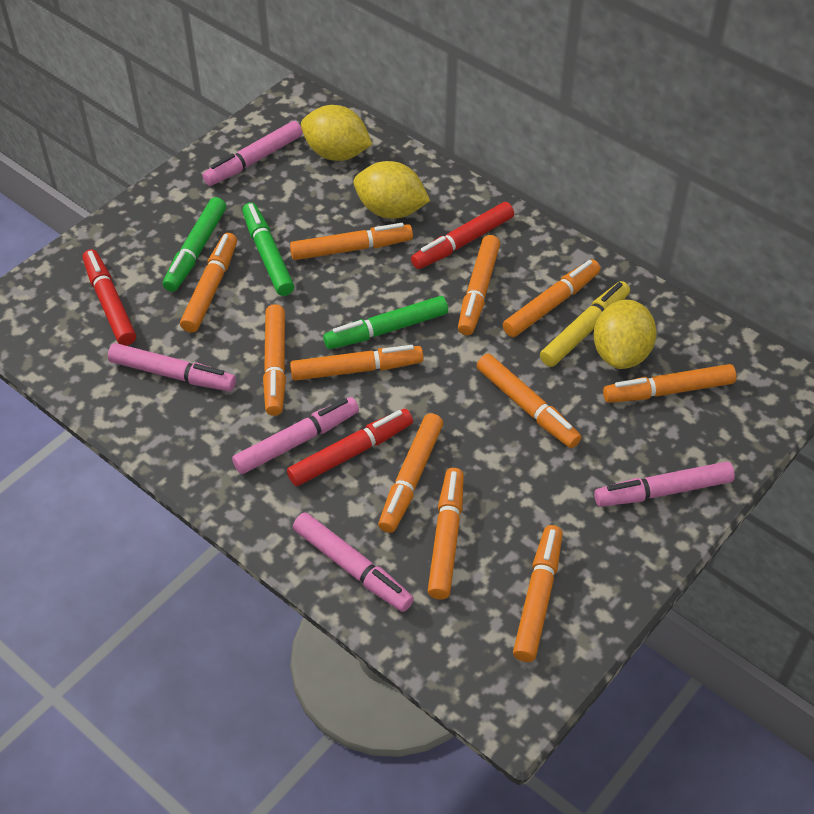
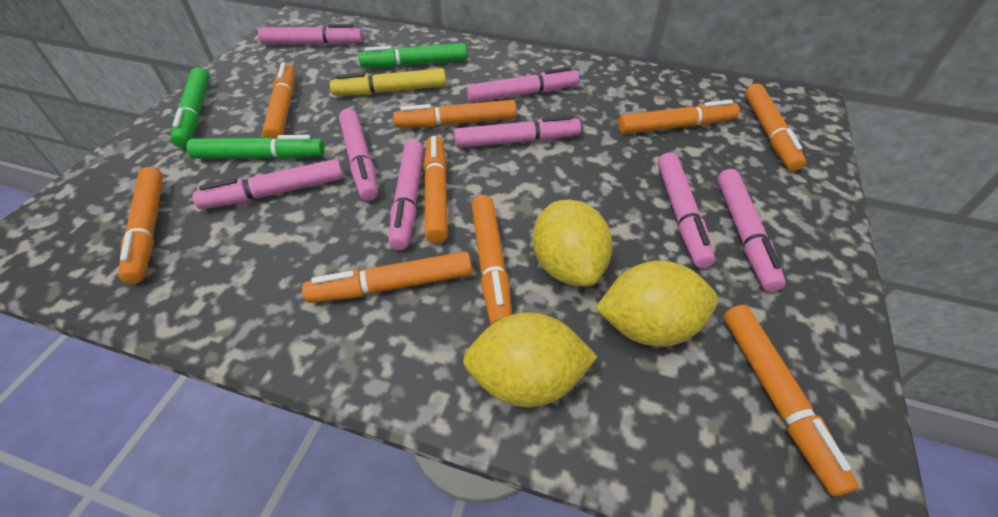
orange marker: 11 -> 9
pink marker: 5 -> 8
red marker: 3 -> 0

